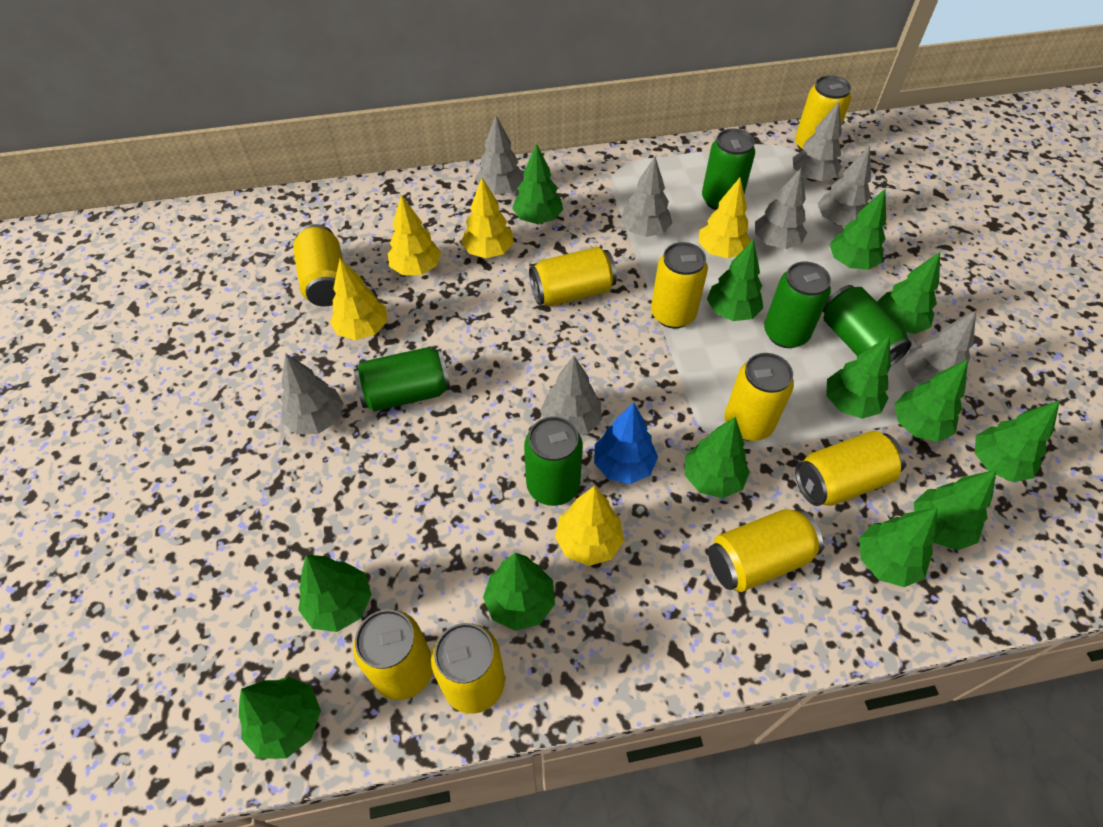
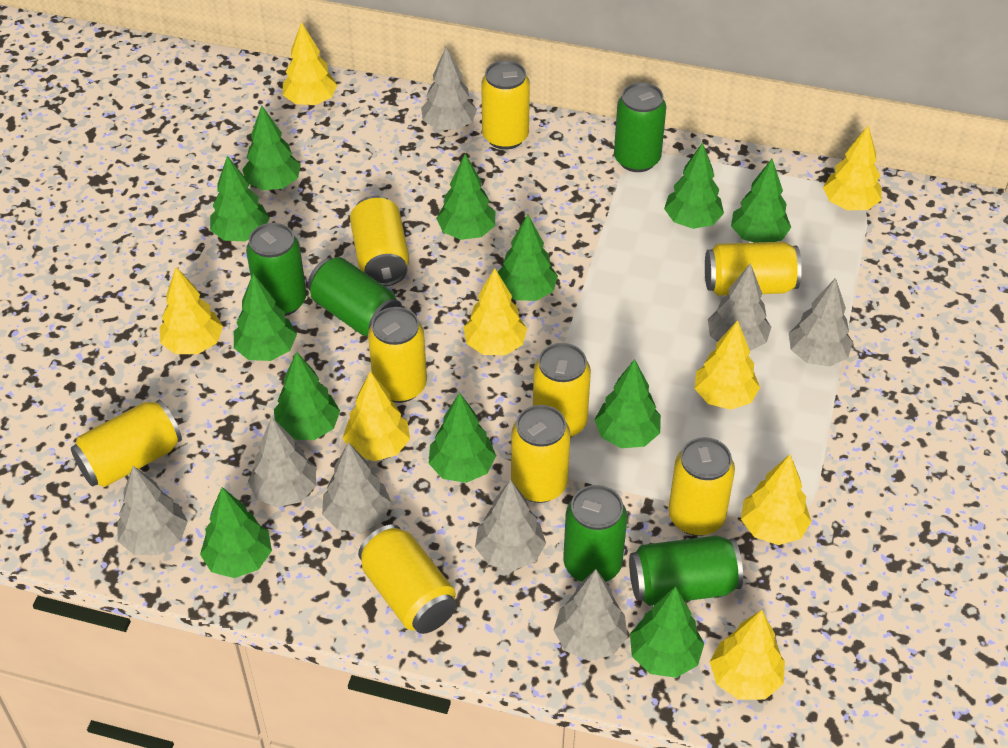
blue tree: 1 -> 0
green tree: 13 -> 12
yellow tree: 5 -> 8

